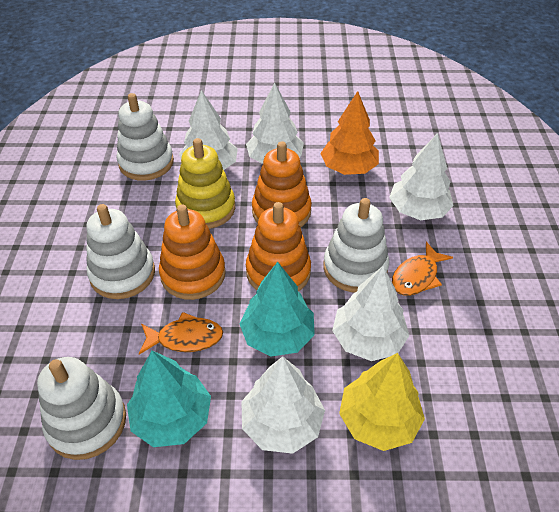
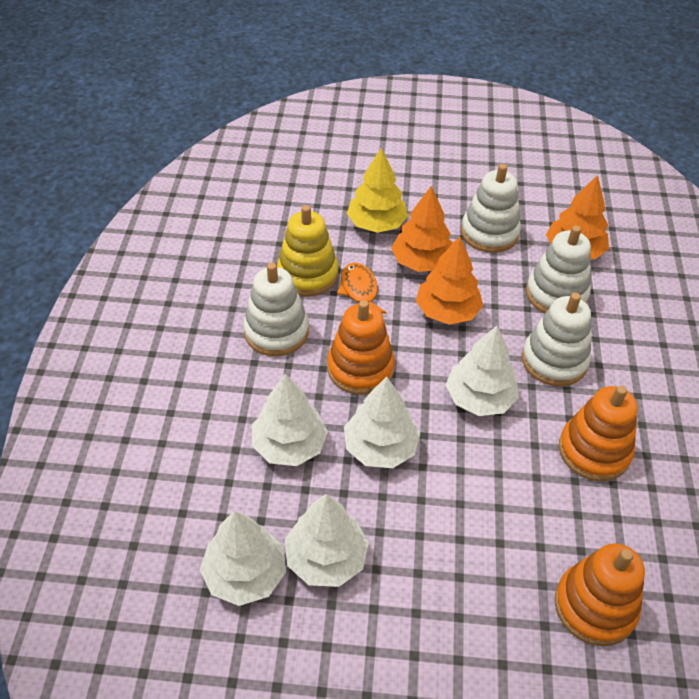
orange fish: 2 -> 1
orange tree: 1 -> 3
turquoise tree: 2 -> 0

